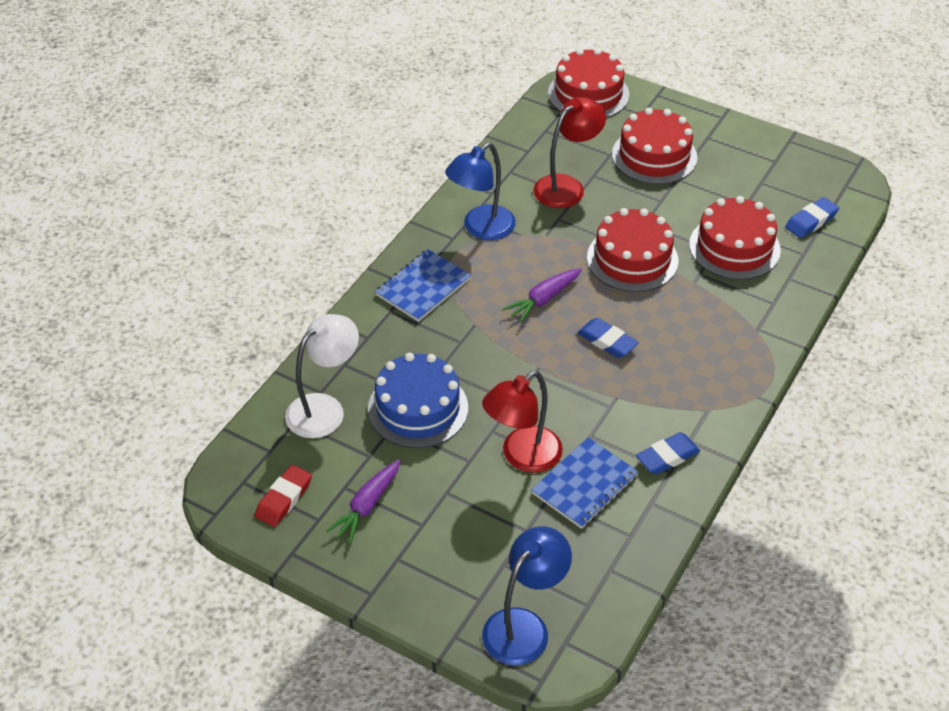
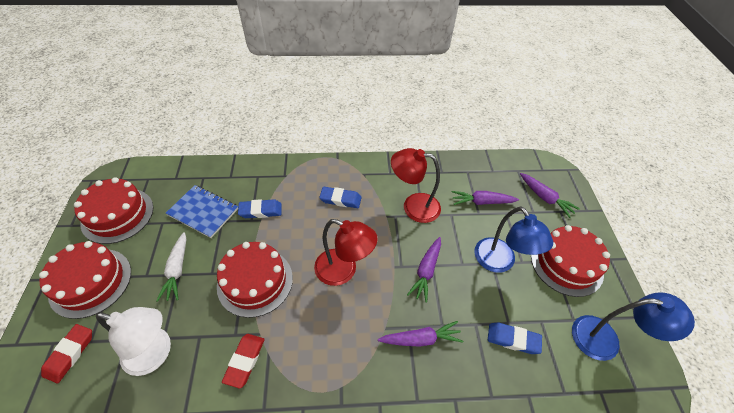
blue cake: 1 -> 0
blue notebook: 2 -> 1
purple carrot: 2 -> 4
red eraser: 1 -> 2
white carrot: 0 -> 1

